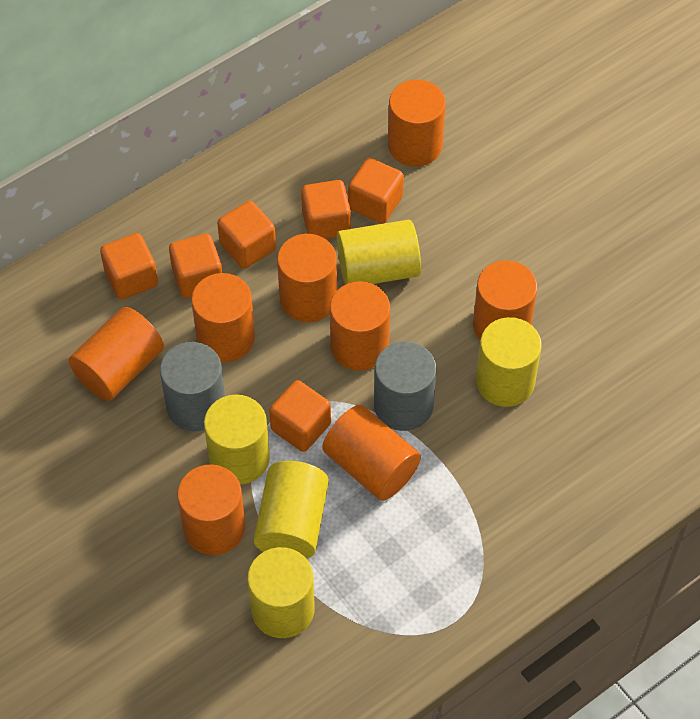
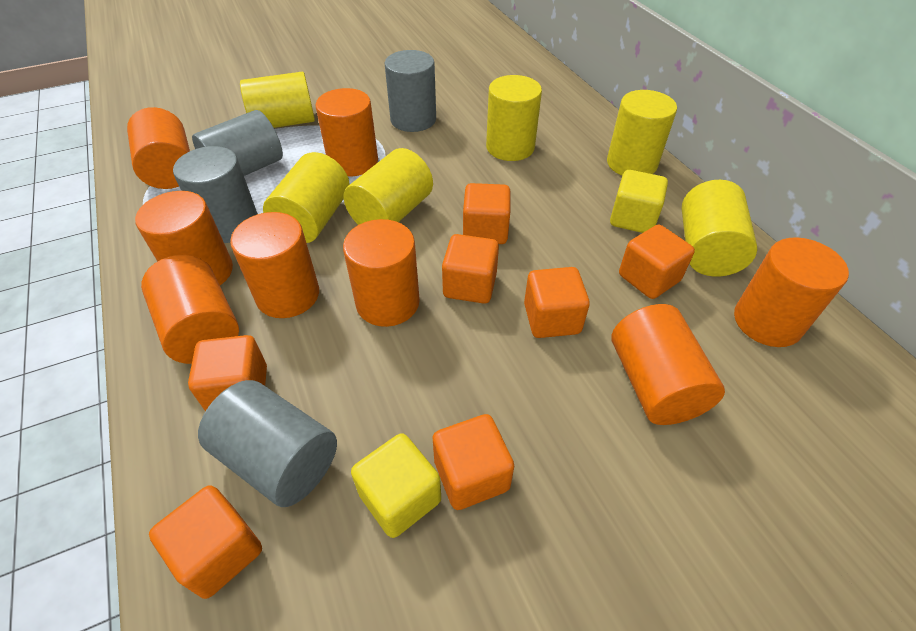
grey cylinder: 2 -> 4
orange cube: 6 -> 7
yellow cube: 0 -> 2
yellow cylinder: 5 -> 6

